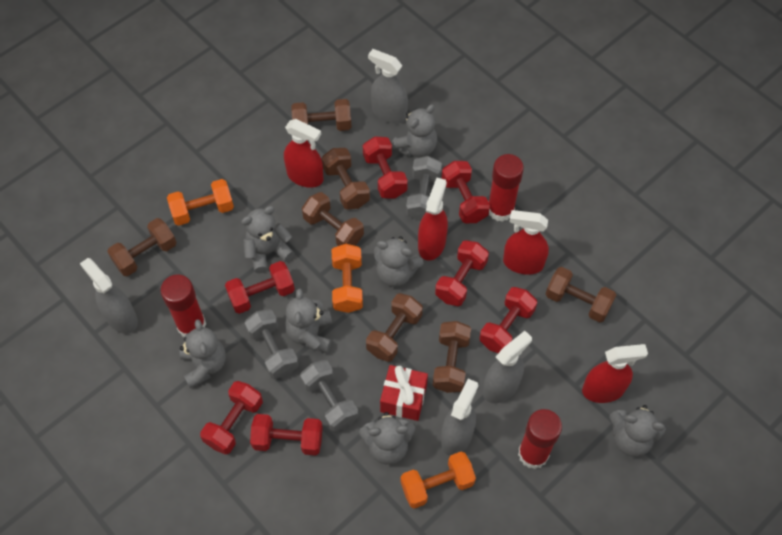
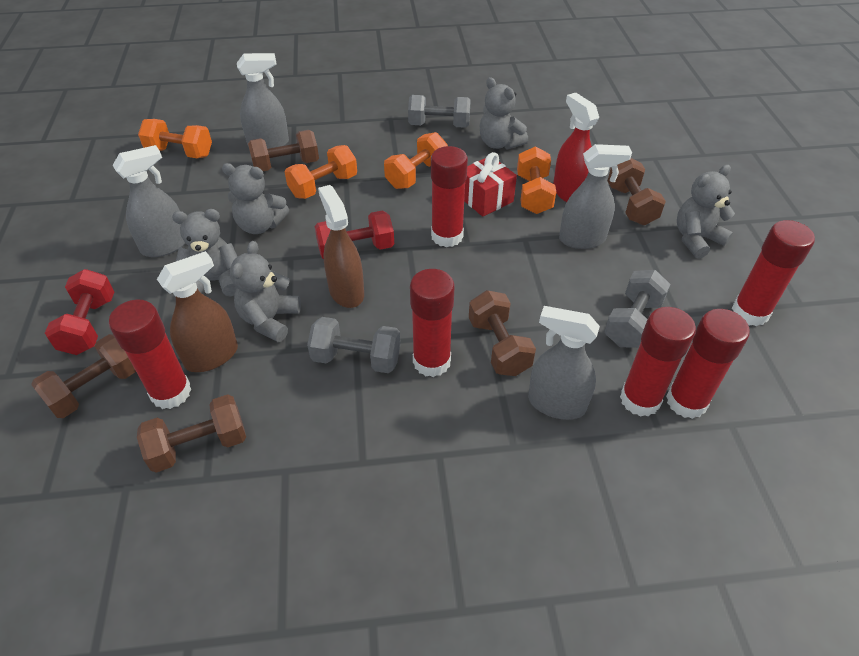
brown dumbbell: 7 -> 5
brown spray bottle: 0 -> 2
grey teddy bear: 7 -> 5
orange dumbbell: 3 -> 4
red dumbbell: 7 -> 2
red glue stick: 3 -> 6
red spray bottle: 4 -> 1

